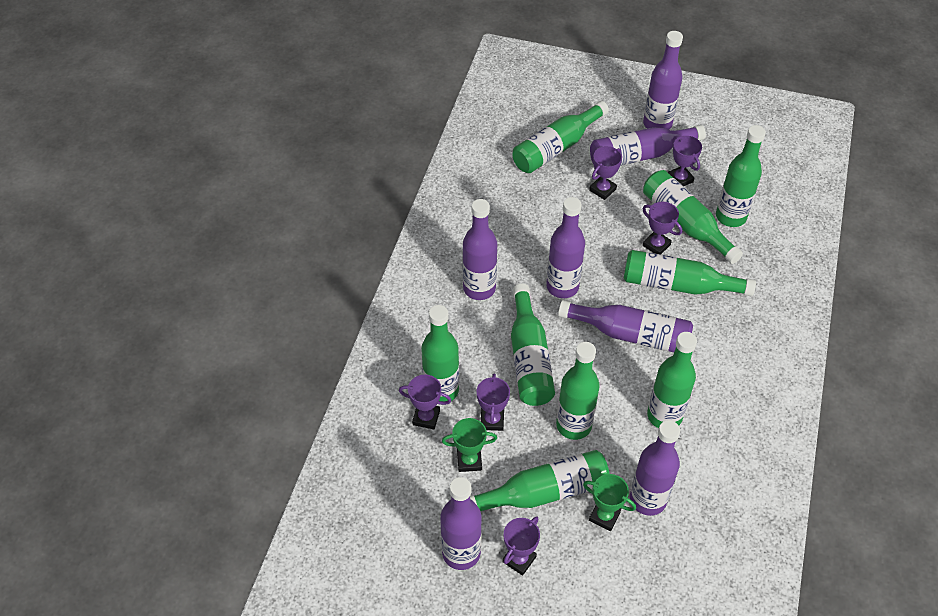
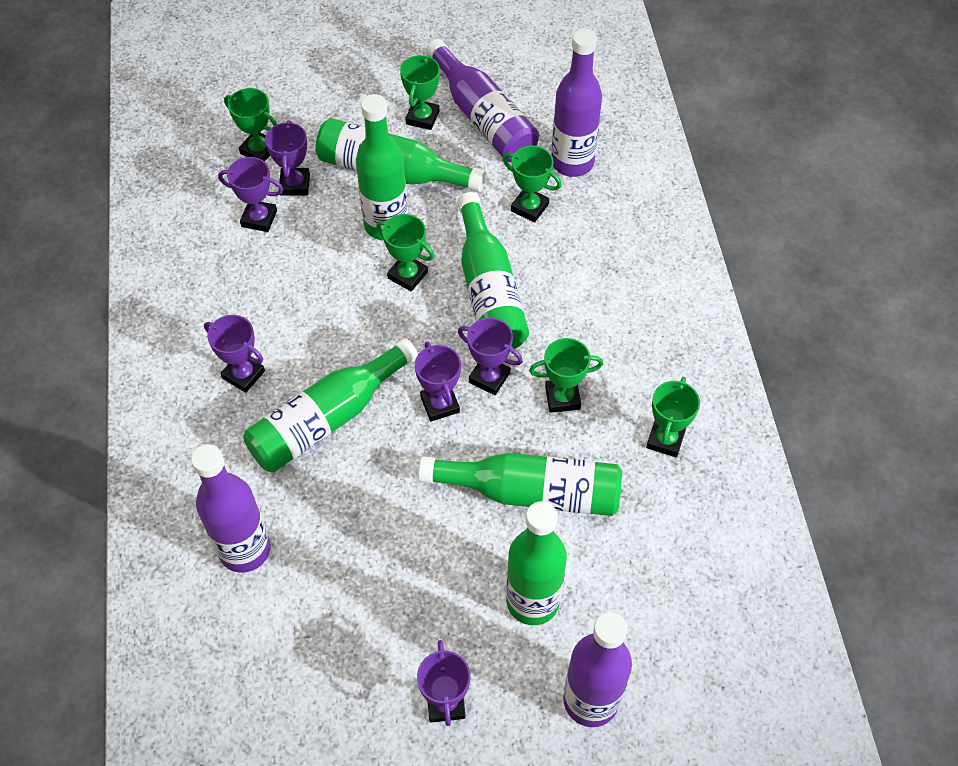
green bottle: 9 -> 6
green trophy: 2 -> 6
purple bottle: 7 -> 4

